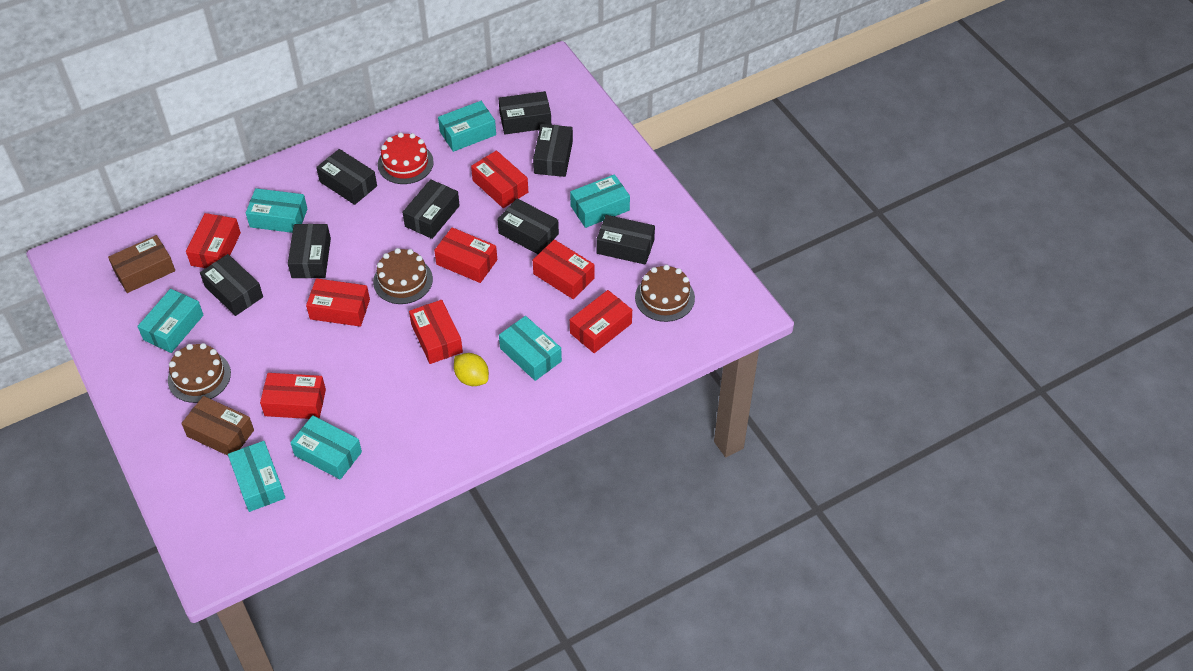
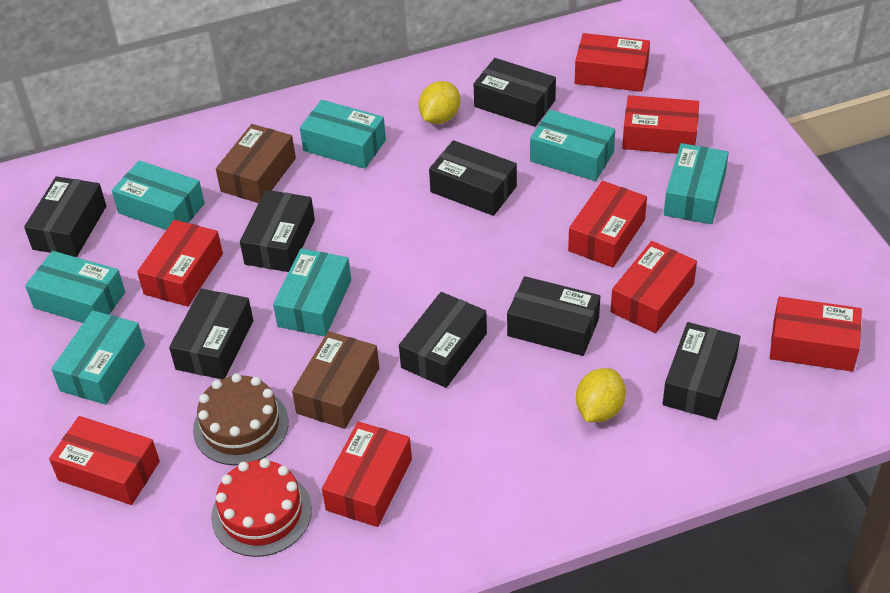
brown cake: 3 -> 1
yellow lemon: 1 -> 2

